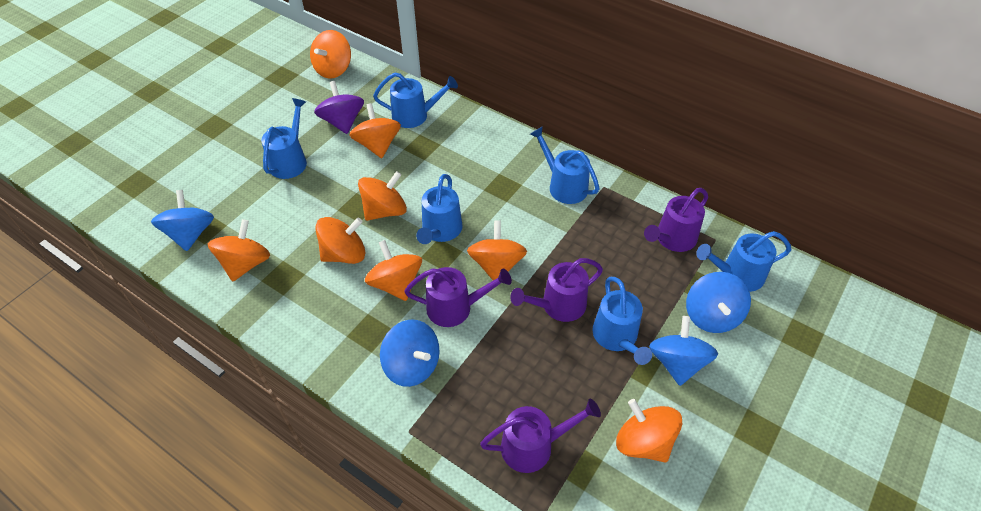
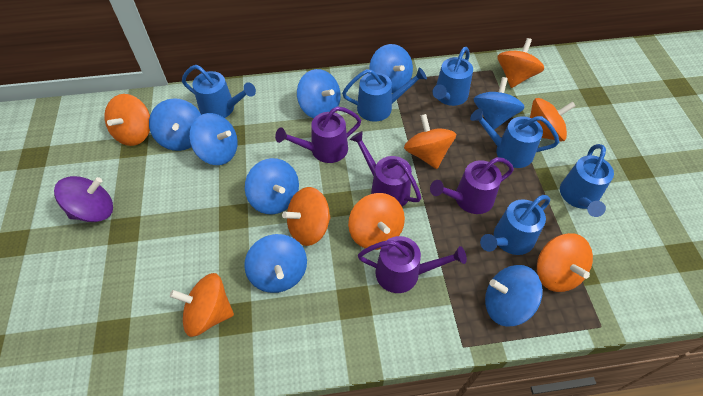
blue spinning top: 4 -> 8

